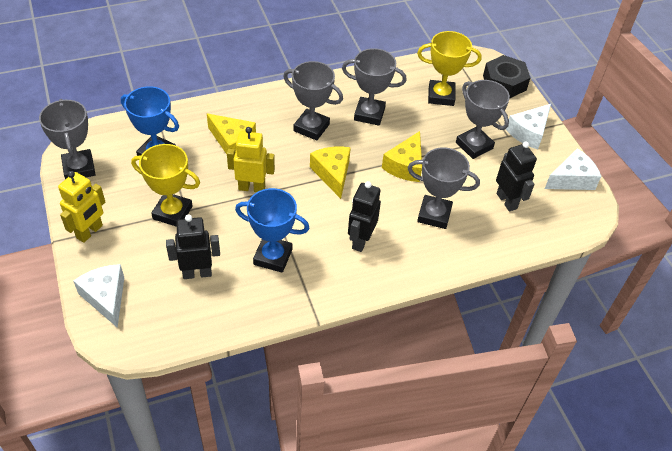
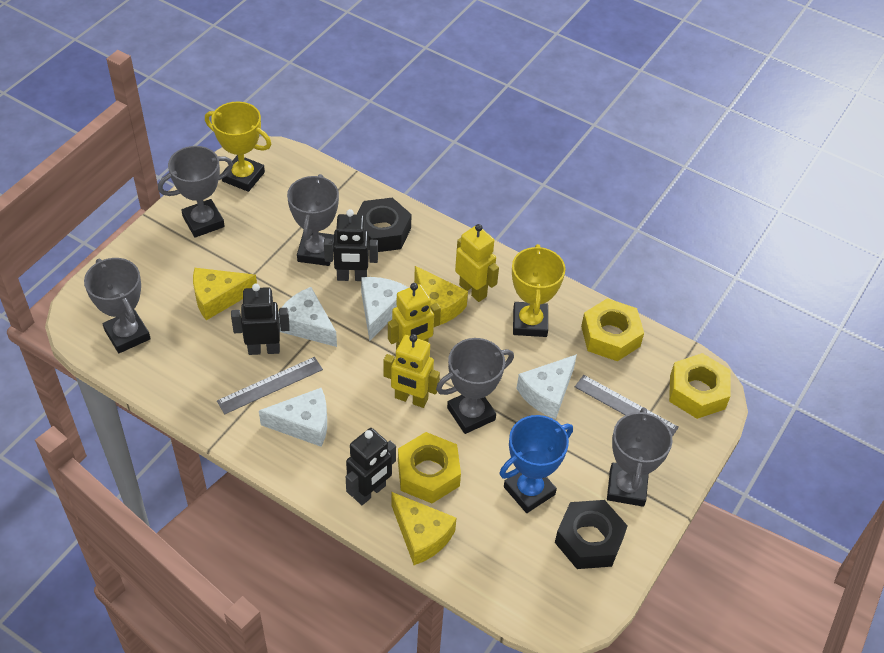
black nut: 1 -> 2
blue trophy: 2 -> 1
grey ruler: 0 -> 2
white cheese: 3 -> 4
yellow nut: 0 -> 3
yellow robot: 2 -> 3

